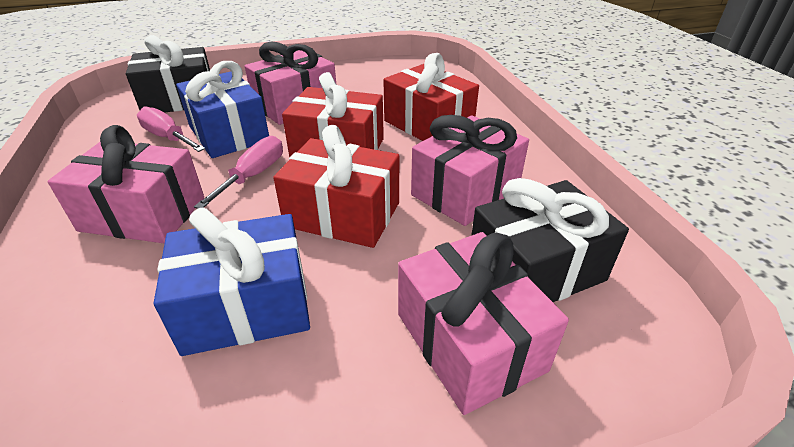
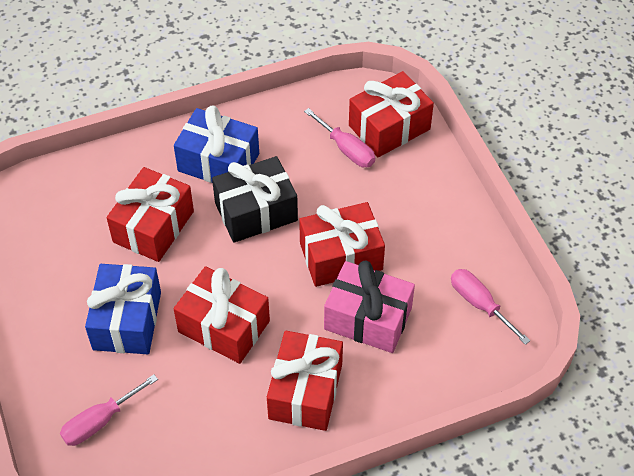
black gift: 2 -> 1
pink gift: 4 -> 1
pink screwdriver: 2 -> 3
red gift: 3 -> 5

